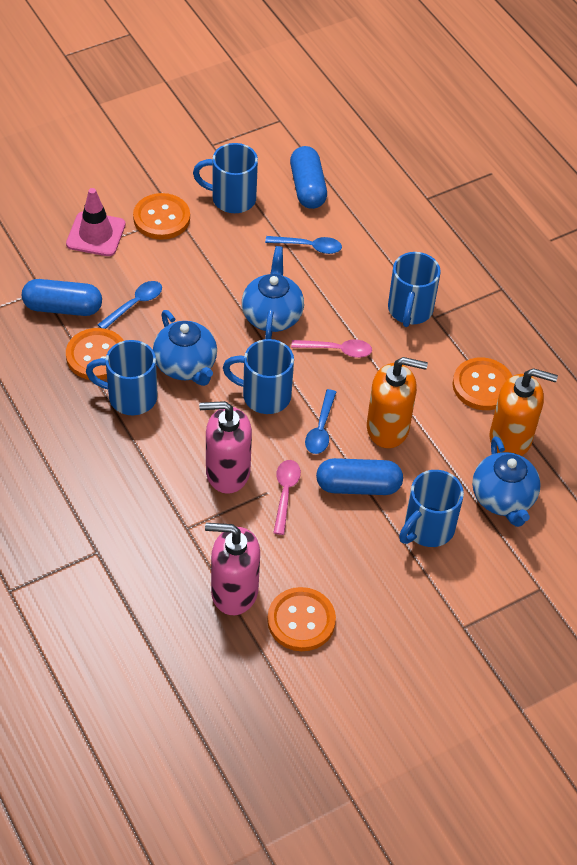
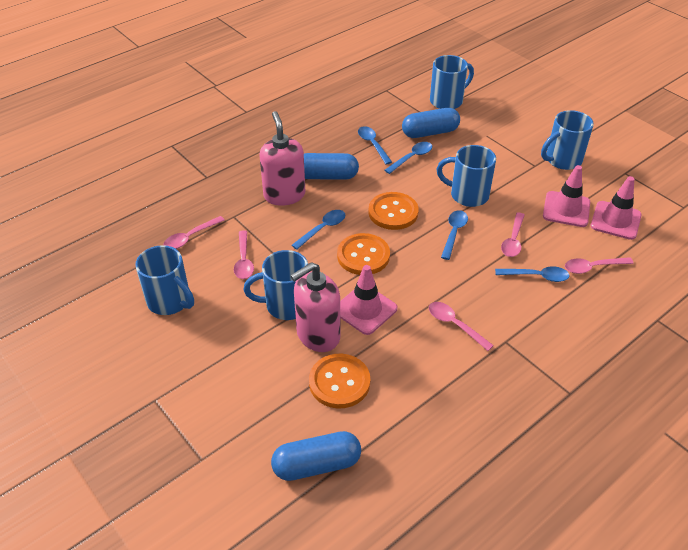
blue spoon: 3 -> 5
blue teapot: 3 -> 0
orange button: 4 -> 3
orange soap dispenser: 2 -> 0
pink spoon: 2 -> 5
pink traffic cone: 1 -> 3

